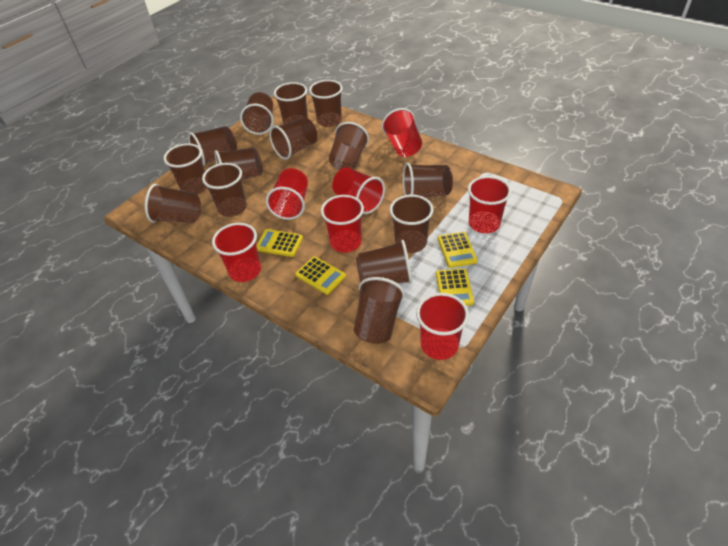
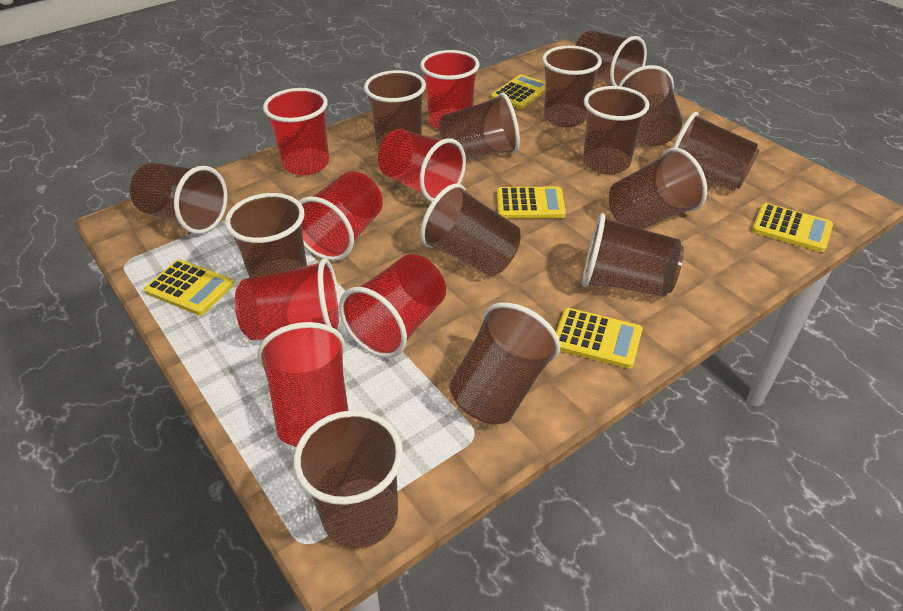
yellow calculator: 4 -> 5

